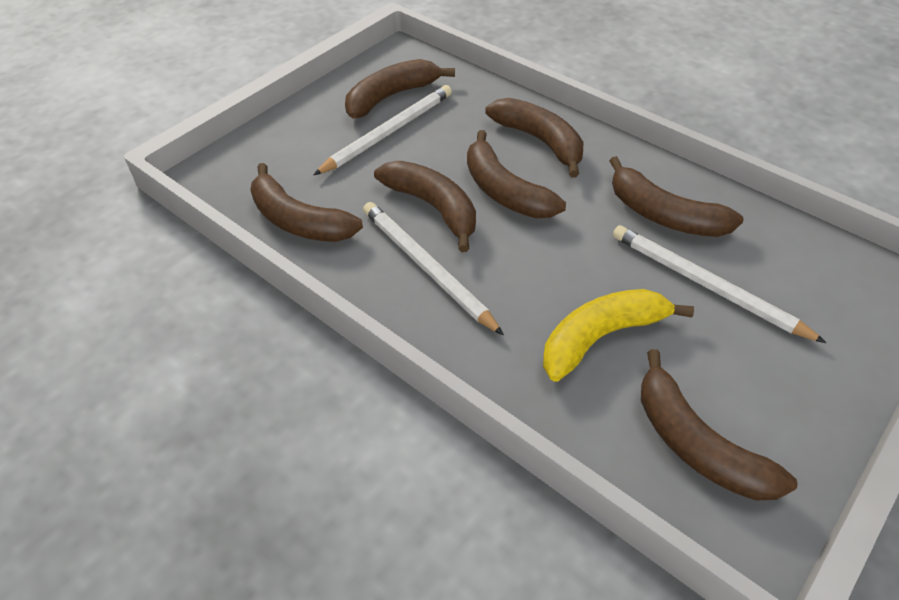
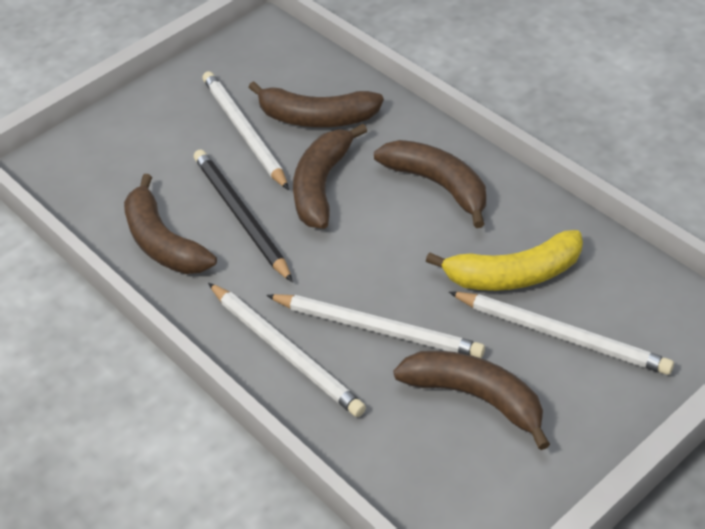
black pencil: 0 -> 1
brown banana: 7 -> 5
white pencil: 3 -> 4

